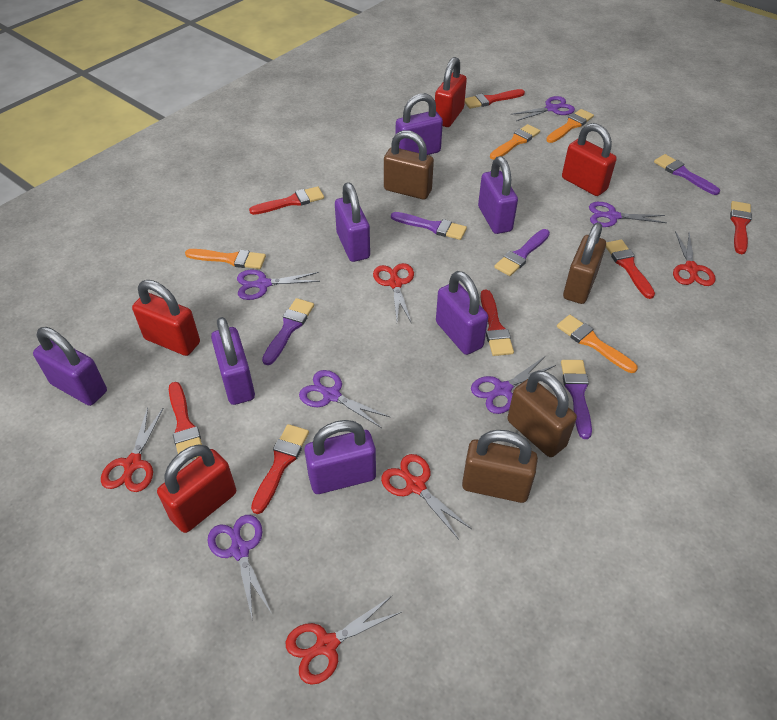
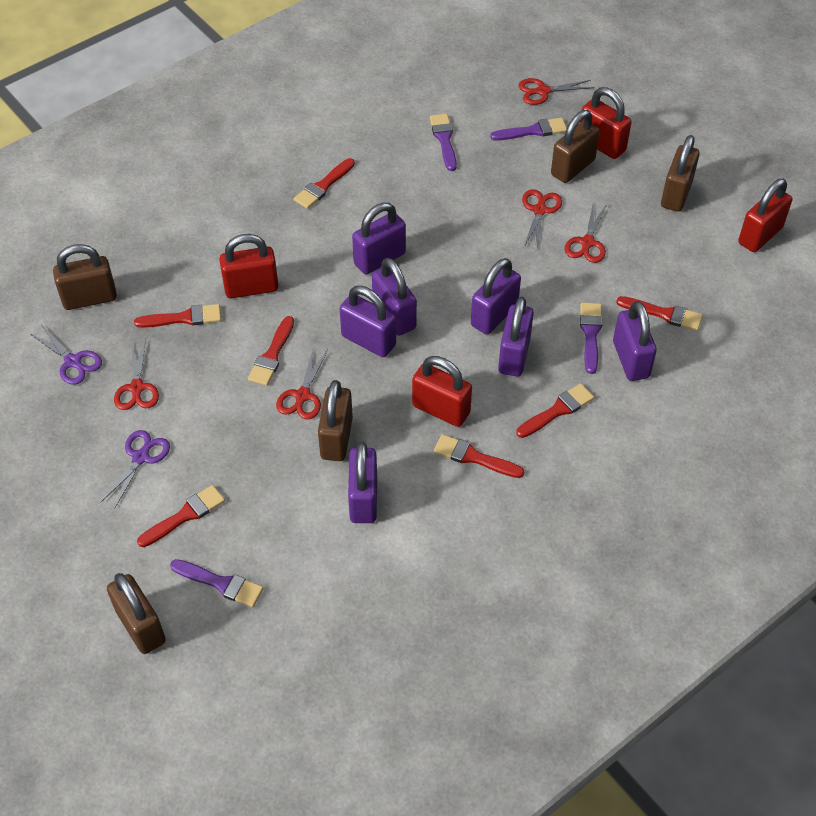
brown padlock: 4 -> 5
orange brush: 4 -> 0
purple brush: 5 -> 4
purple scissors: 6 -> 2

